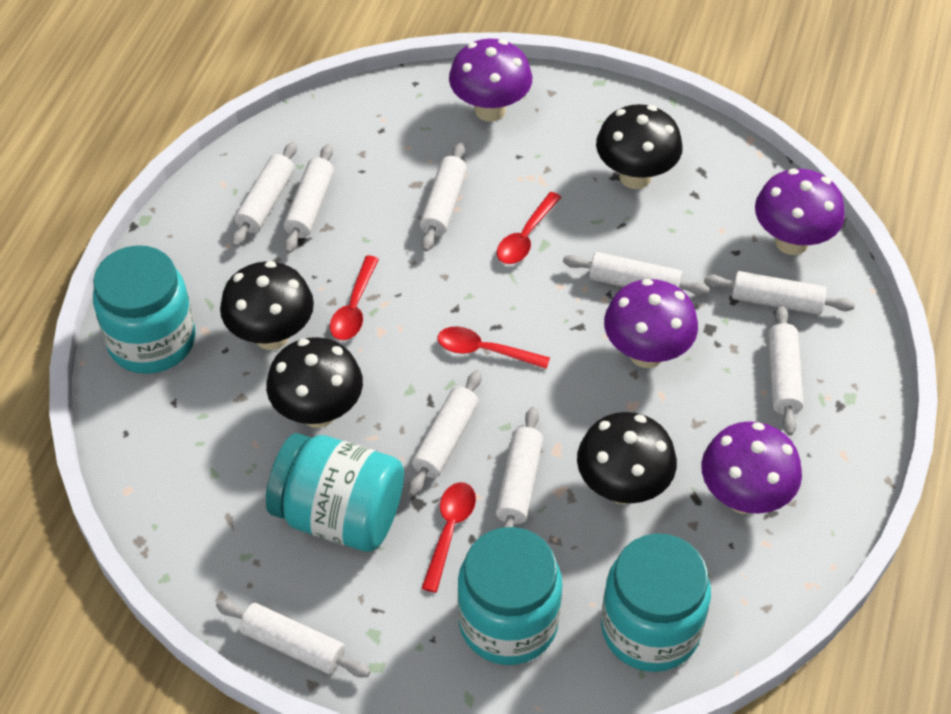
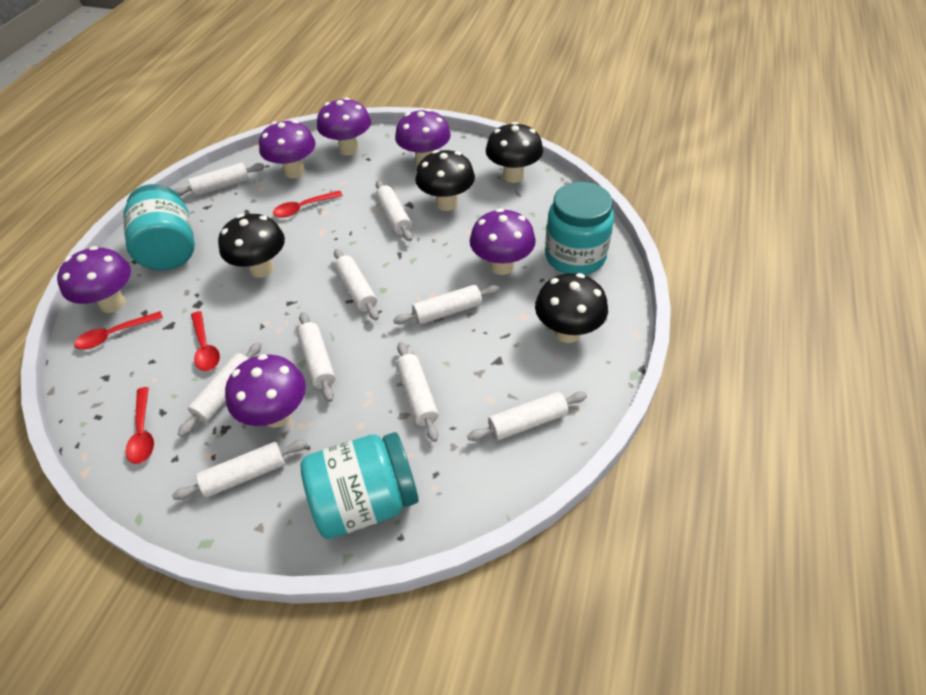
purple mushroom: 4 -> 6
turquoise jar: 4 -> 3

